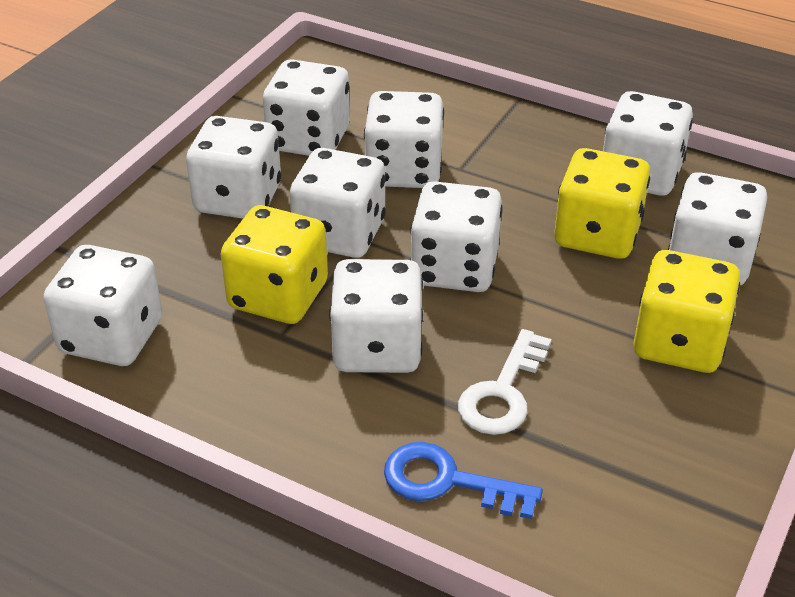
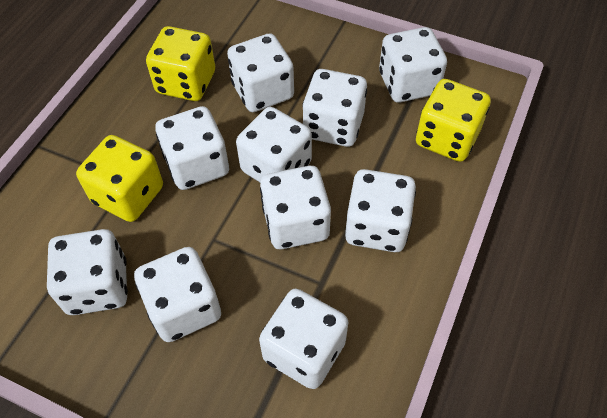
blue key: 1 -> 0
white dice: 9 -> 10
white key: 1 -> 0

